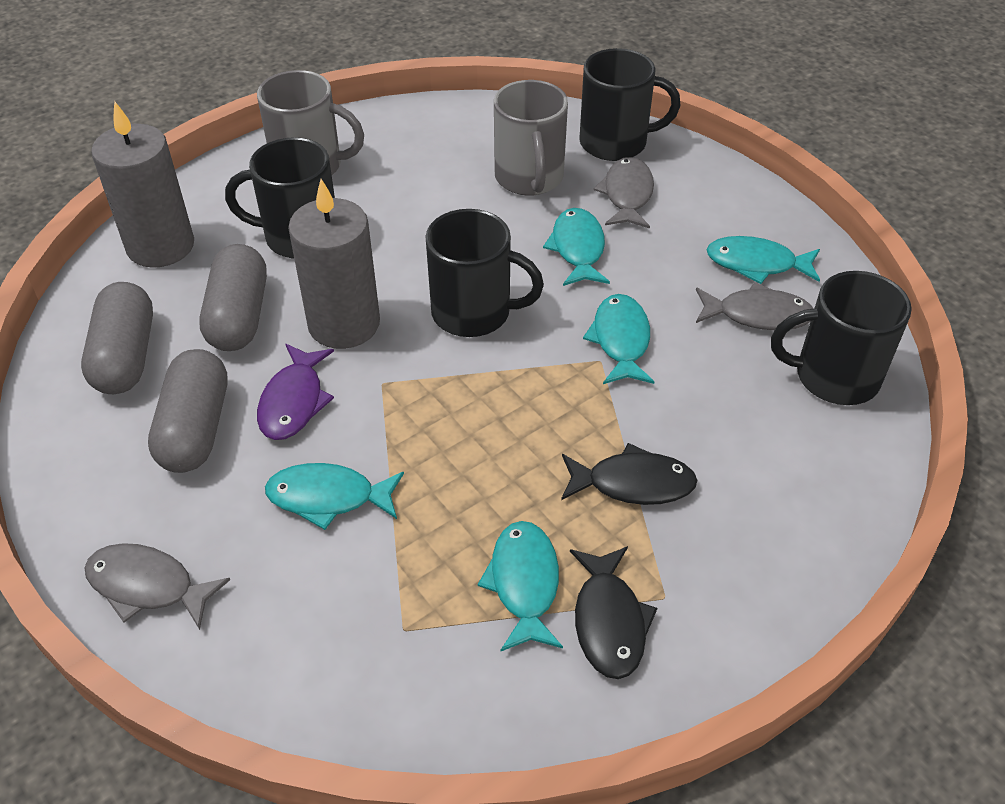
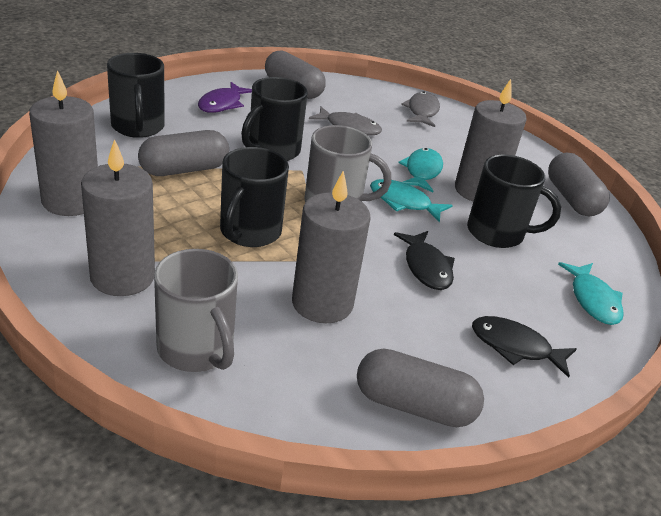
grey candle: 2 -> 4
grey capsule: 3 -> 4
grey fish: 3 -> 2
turquoise fish: 5 -> 3

